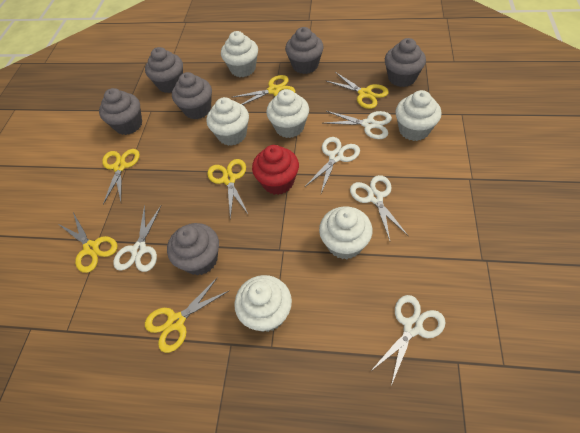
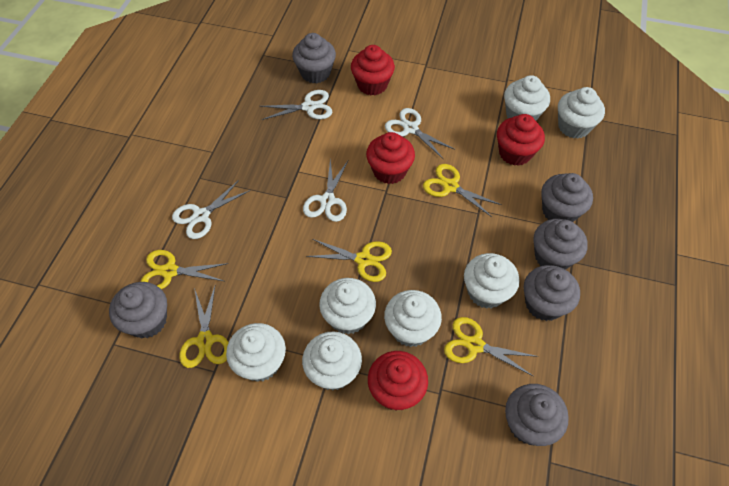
red cupcake: 1 -> 4
white cupcake: 6 -> 7
white scissors: 5 -> 4
yellow scissors: 6 -> 5

